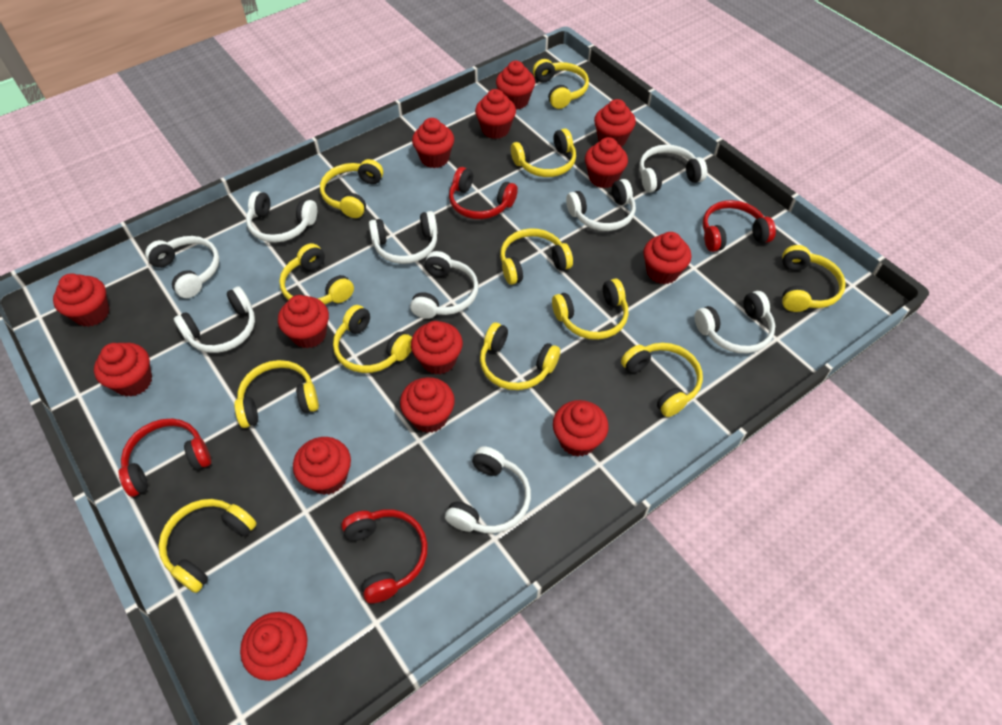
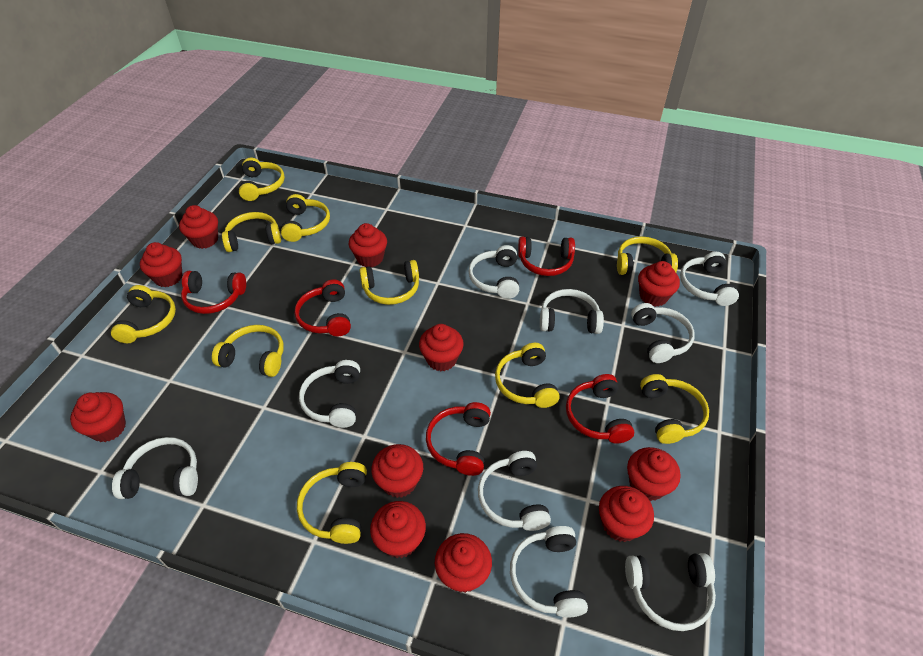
red cupcake: 14 -> 11
red headphones: 4 -> 5
yellow headphones: 12 -> 10

